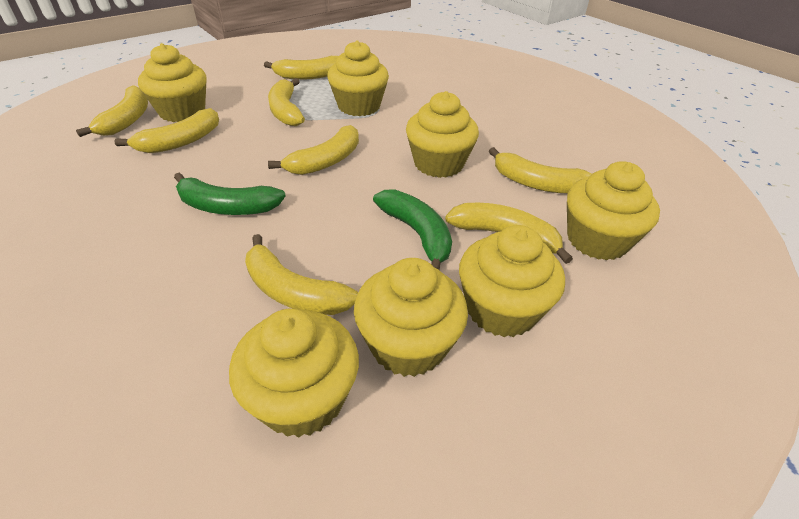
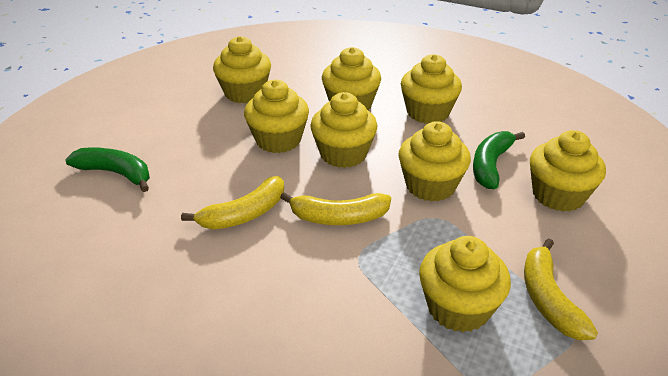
yellow banana: 8 -> 3
yellow cupcake: 7 -> 8

